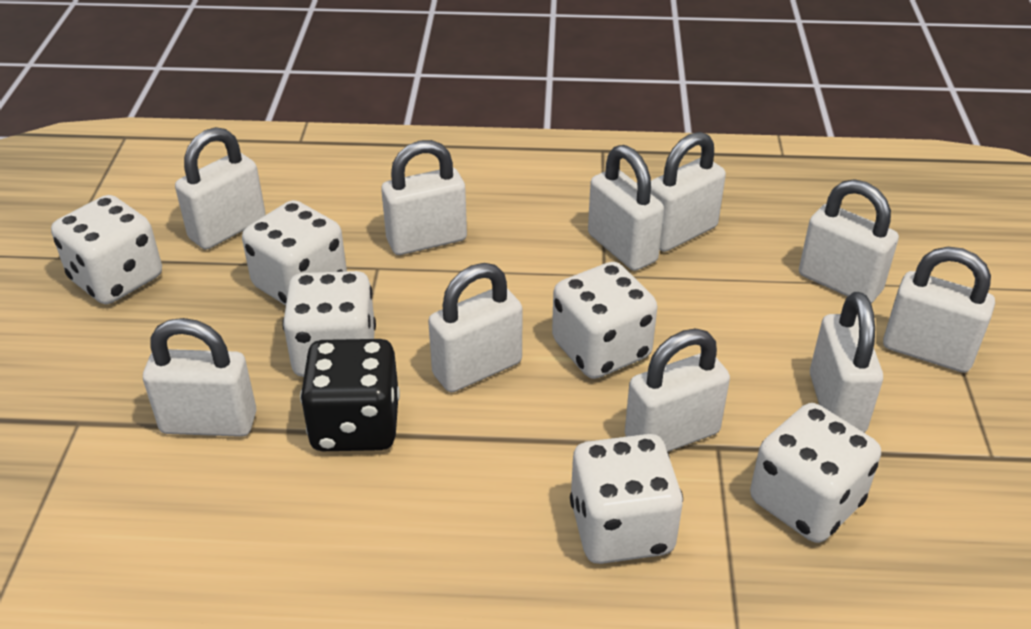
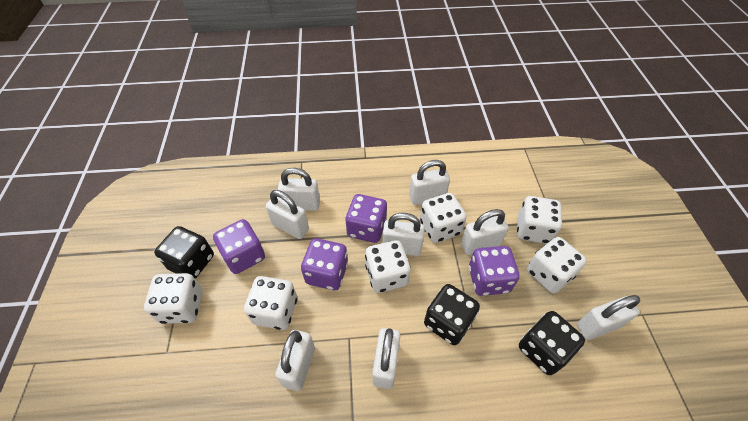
black dice: 1 -> 3
purple dice: 0 -> 4
white padlock: 10 -> 8

